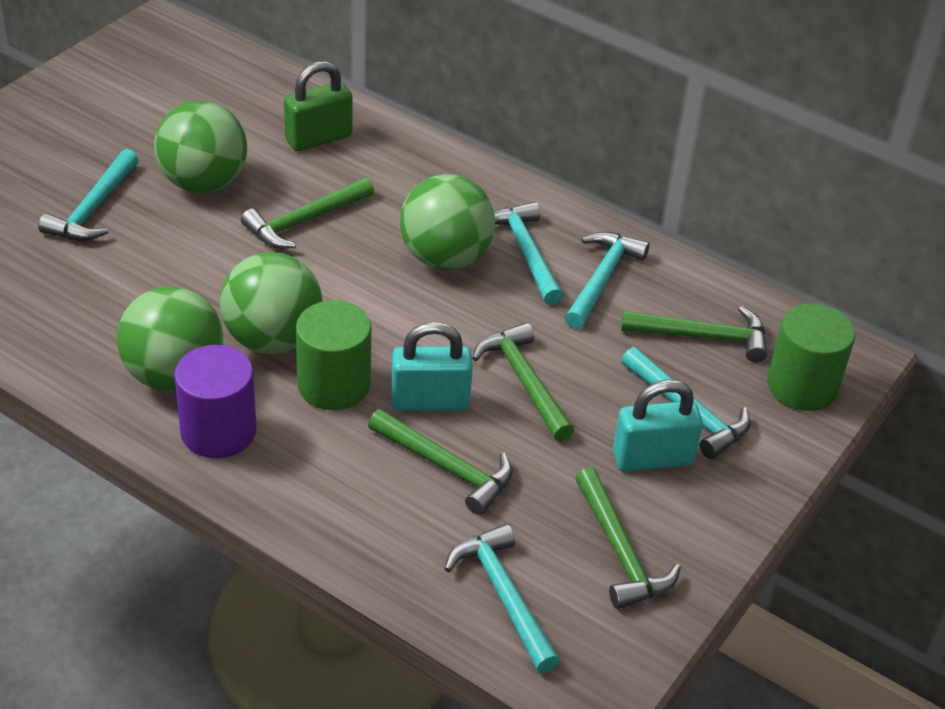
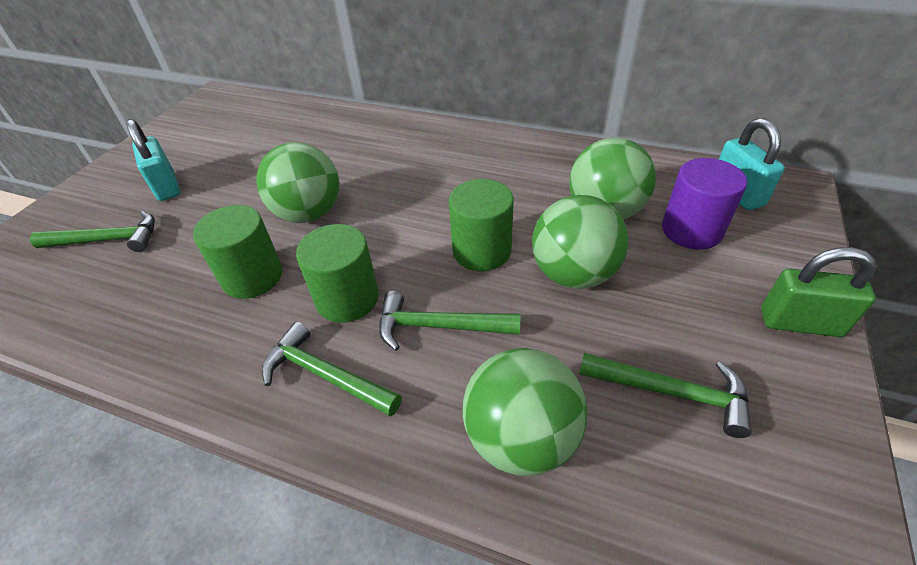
green cylinder: 2 -> 3
green hammer: 5 -> 4
turquoise hammer: 5 -> 0

